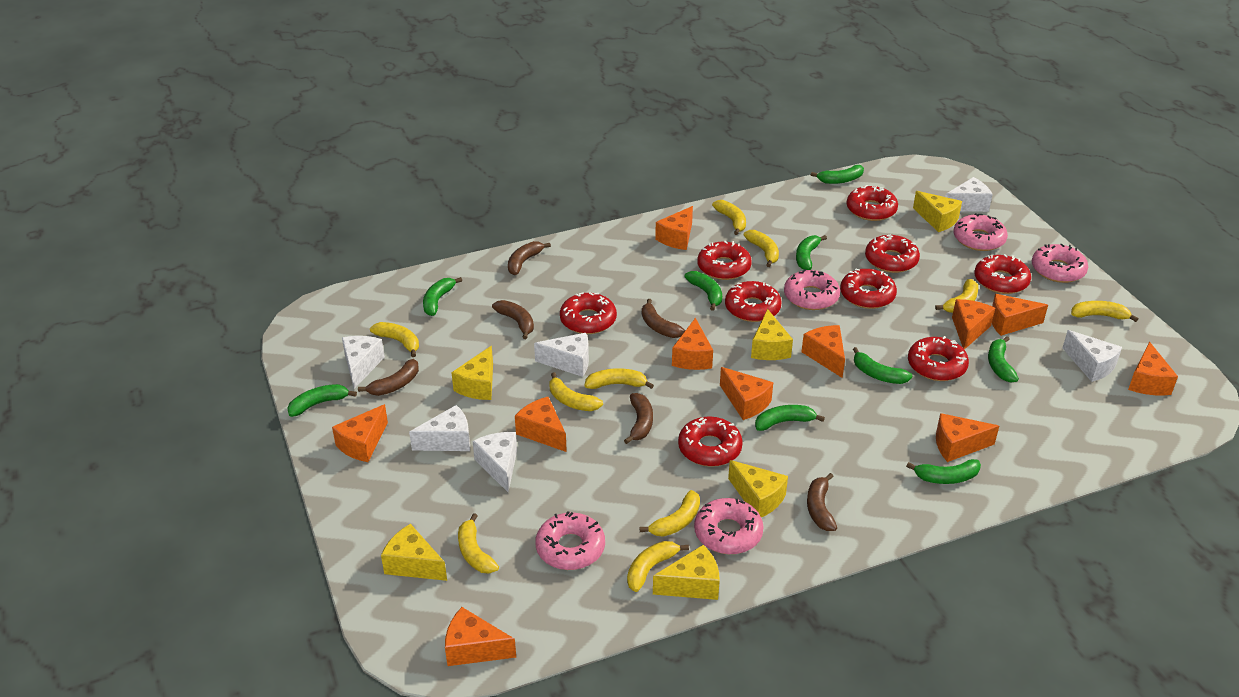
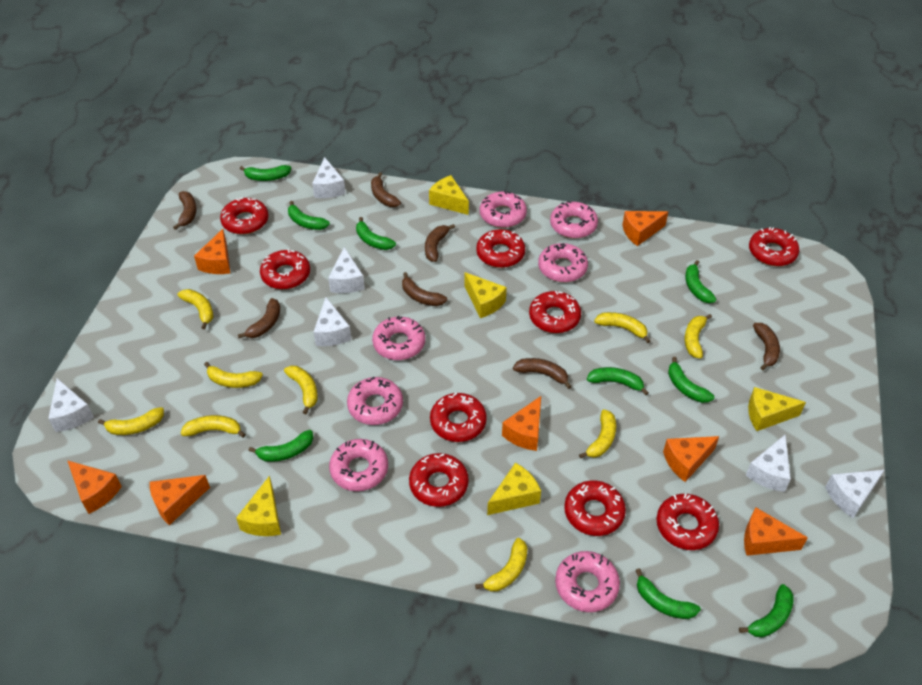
brown banana: 6 -> 7
orange cheese: 11 -> 7
pink donut: 5 -> 7
yellow banana: 10 -> 9
yellow cheese: 6 -> 5

